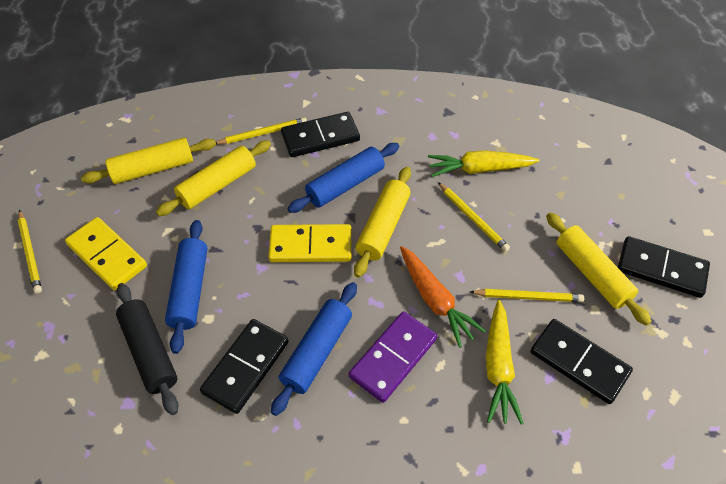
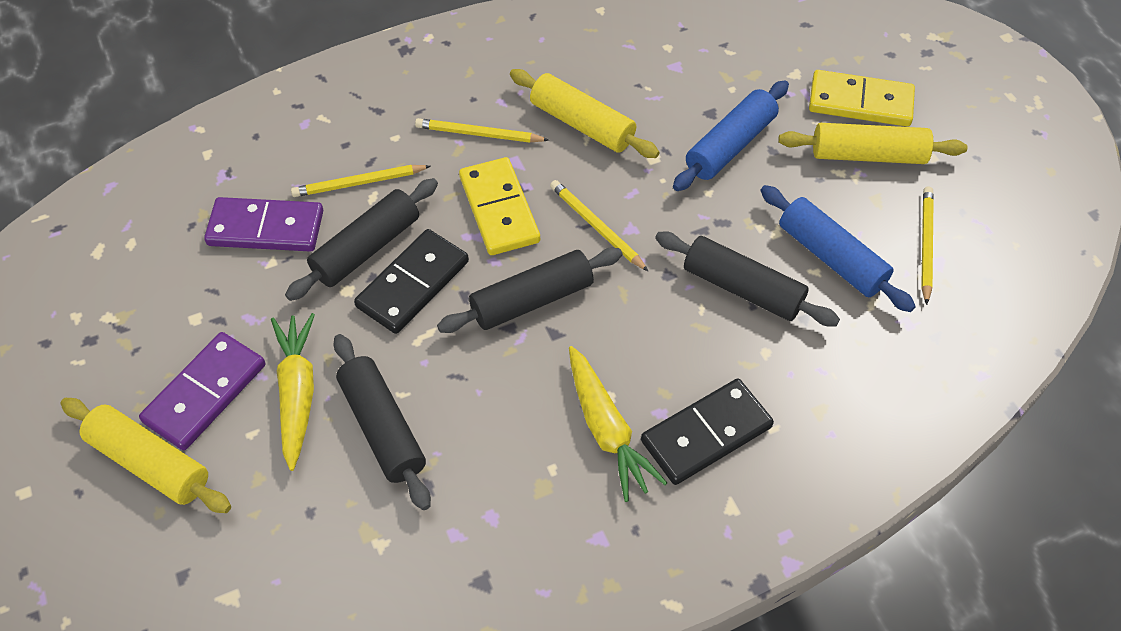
black domino: 4 -> 2
black rolling pin: 1 -> 4
blue rolling pin: 3 -> 2
orange carrot: 1 -> 0
purple domino: 1 -> 2
yellow rolling pin: 4 -> 3

